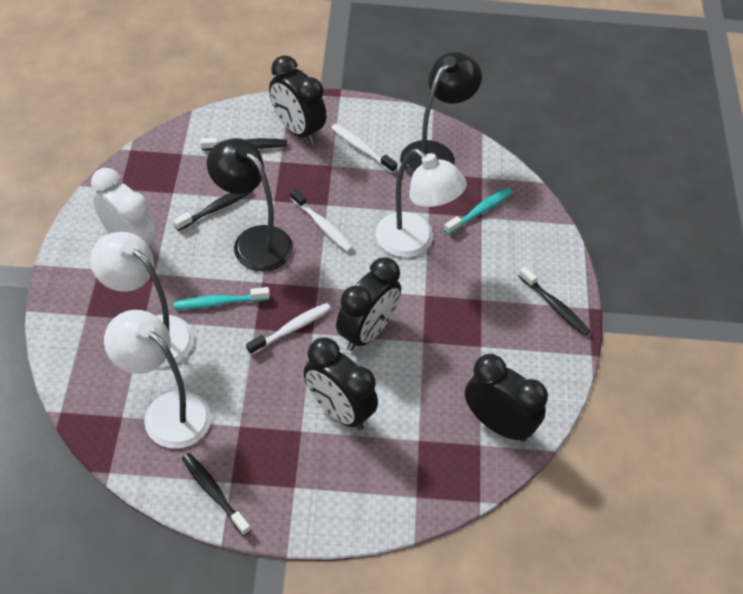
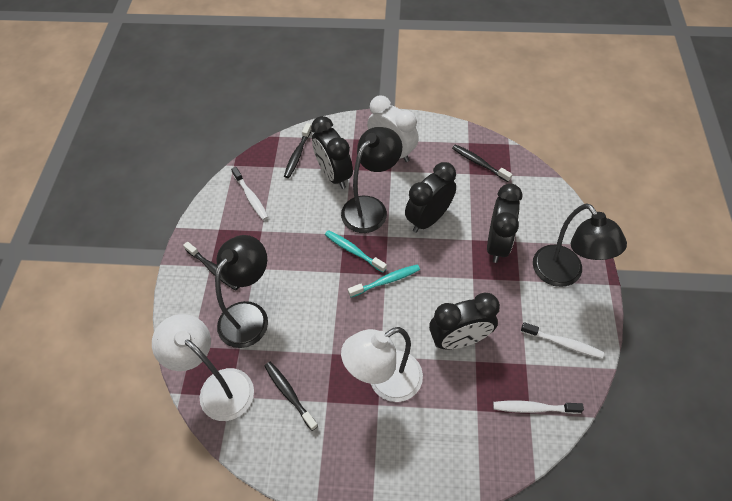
black lamp: 2 -> 3
white lamp: 3 -> 2

